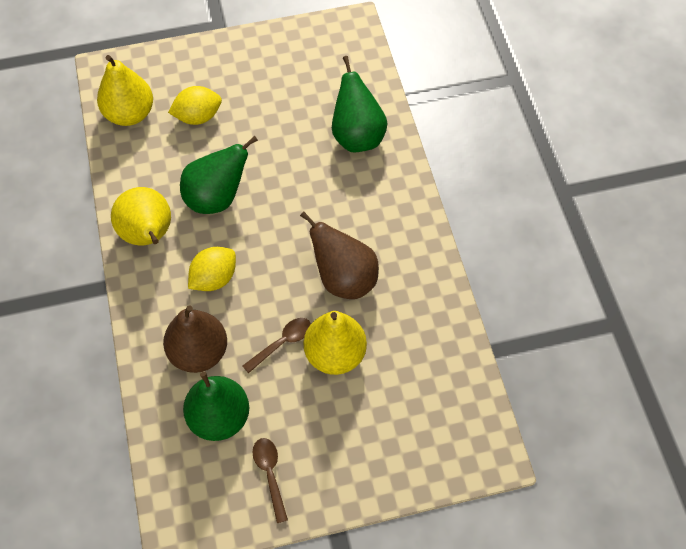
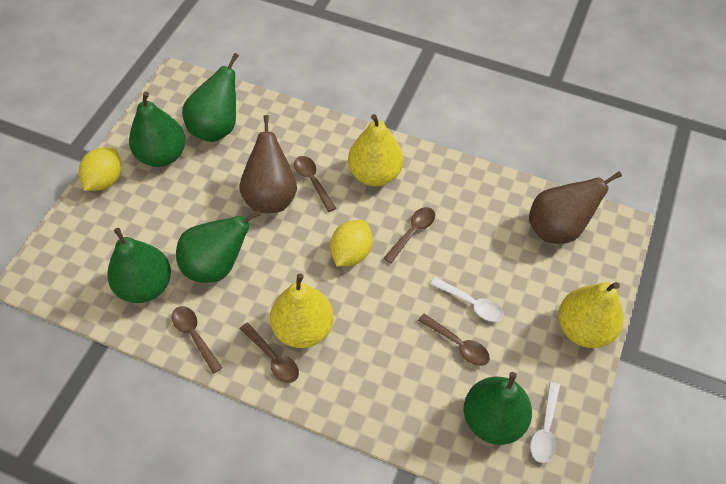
brown spoon: 2 -> 5
green pear: 3 -> 5
white spoon: 0 -> 2

